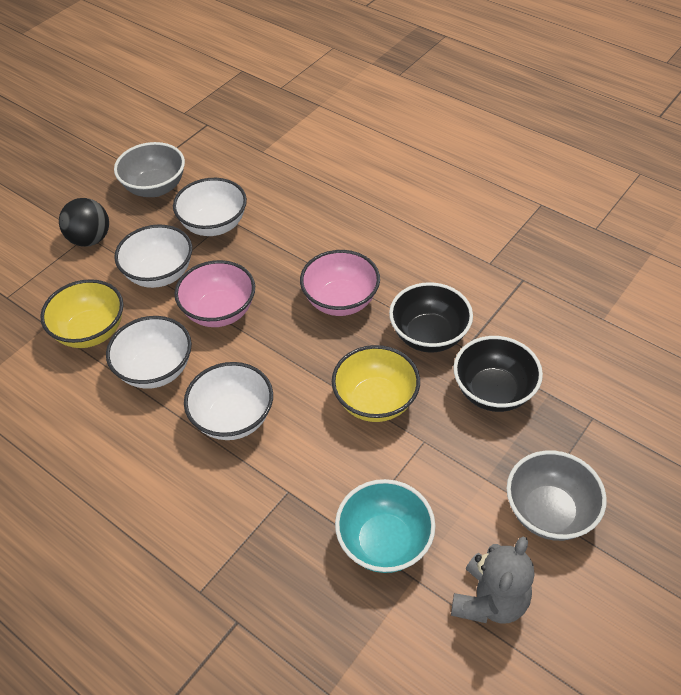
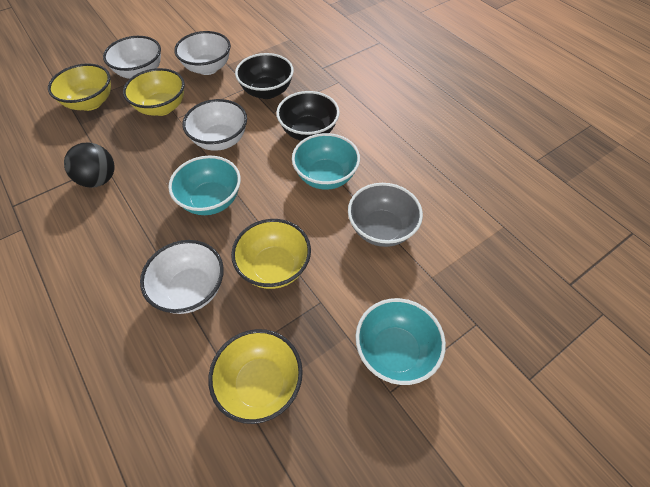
grey bowl: 2 -> 1
grey teddy bear: 1 -> 0
pink bowl: 2 -> 0
turquoise bowl: 1 -> 3
yellow bowl: 2 -> 4

